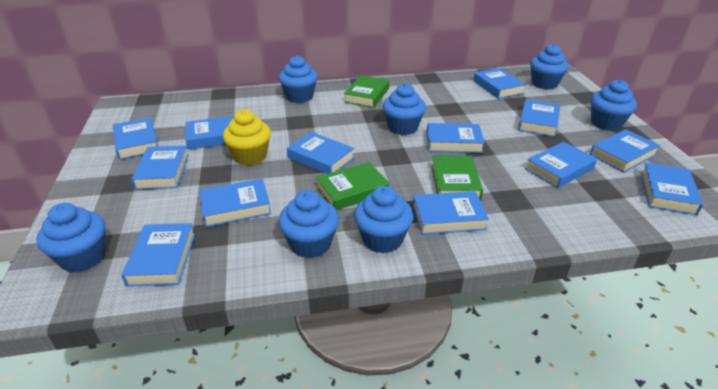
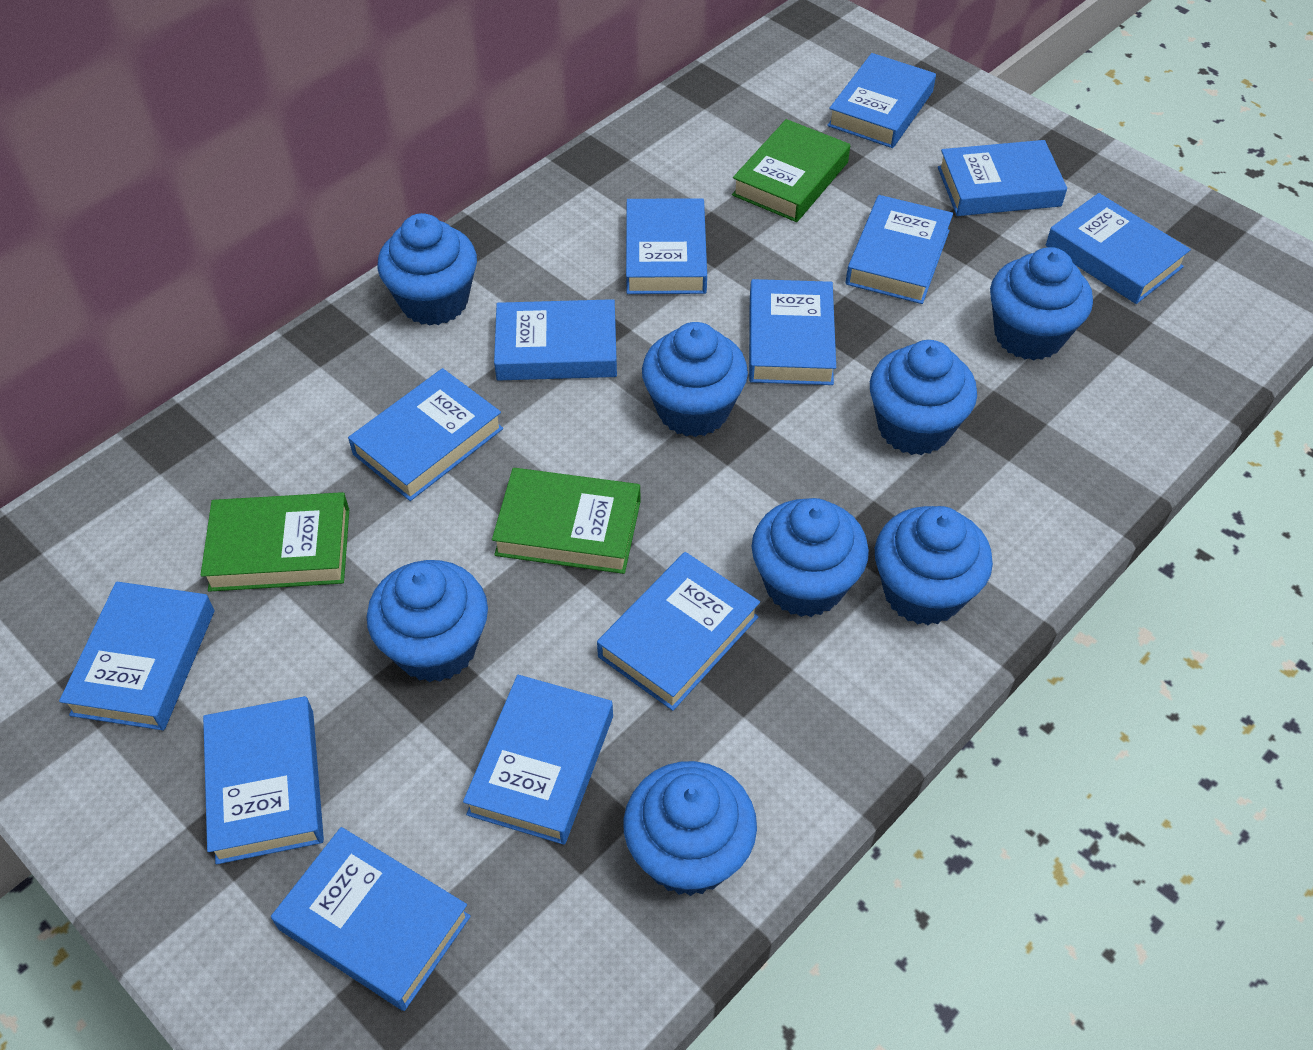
blue cupcake: 7 -> 8
yellow cupcake: 1 -> 0

